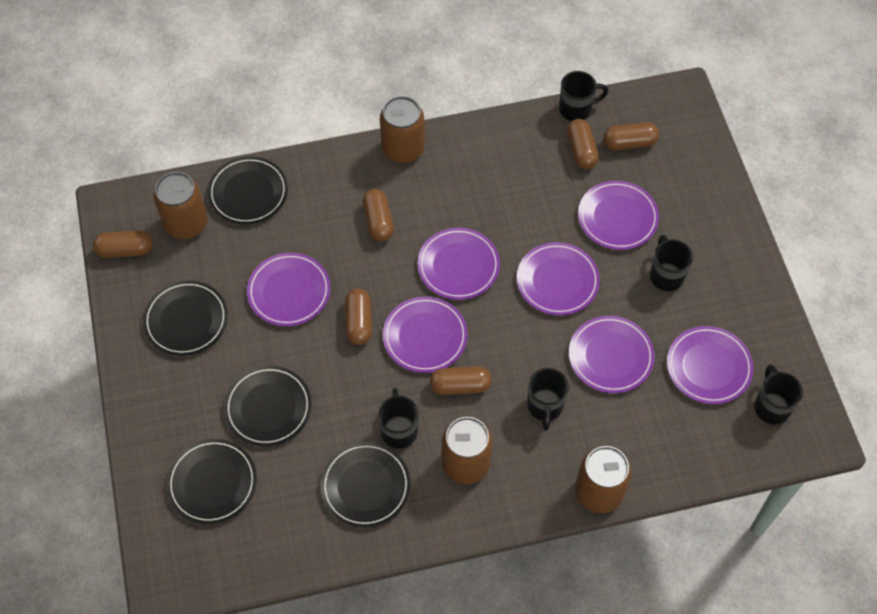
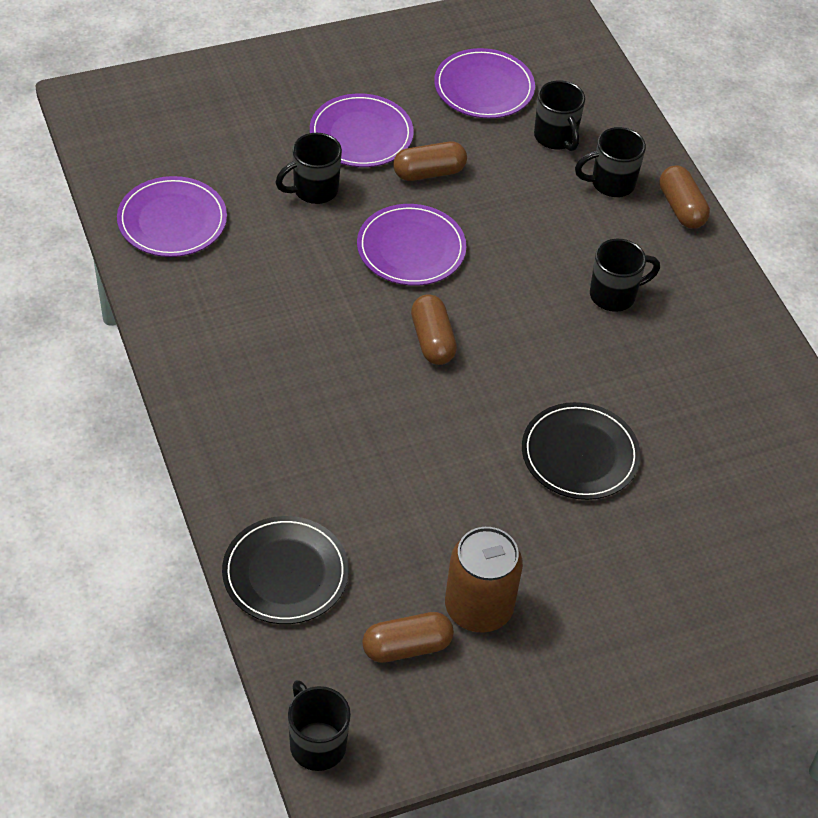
black plate: 5 -> 2
brown can: 4 -> 1
brown capsule: 6 -> 4
purple plate: 7 -> 4

